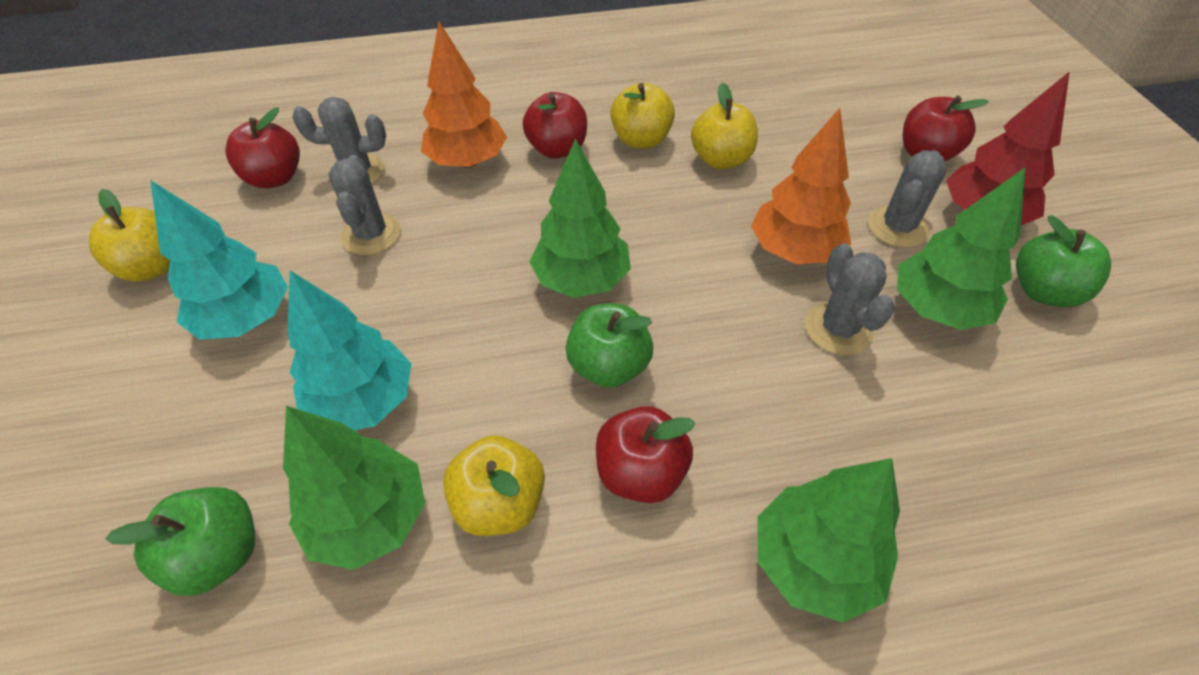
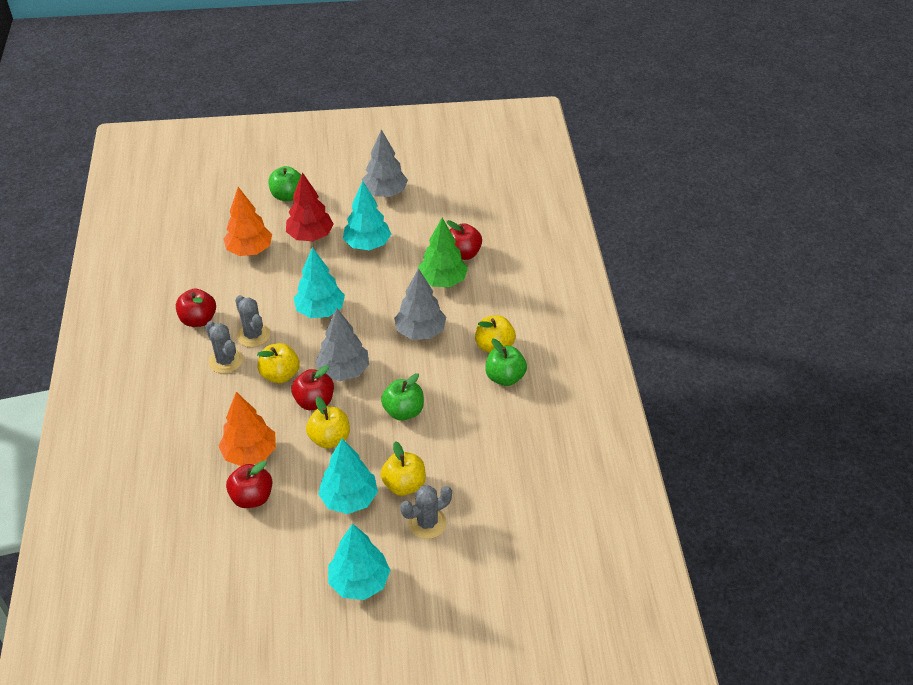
green tree: 4 -> 1
grey cactus: 4 -> 3
grey tree: 0 -> 3
turquoise tree: 2 -> 4

